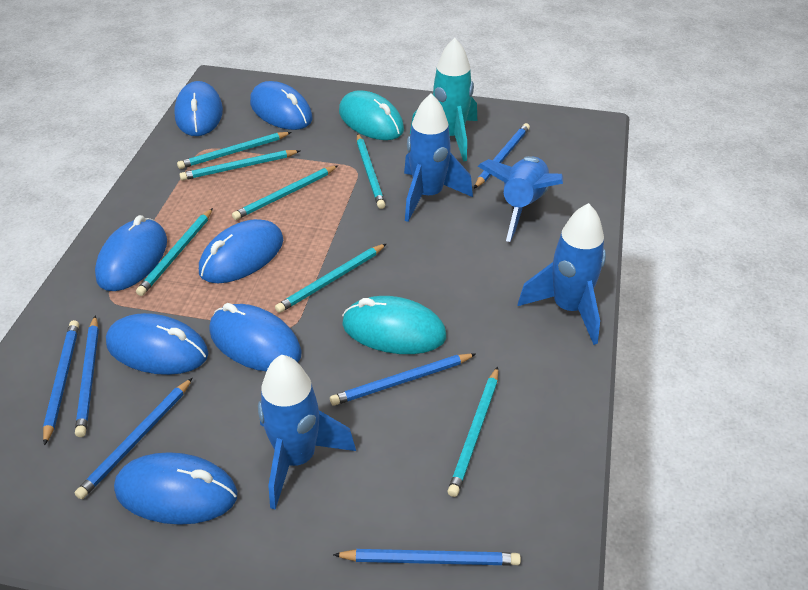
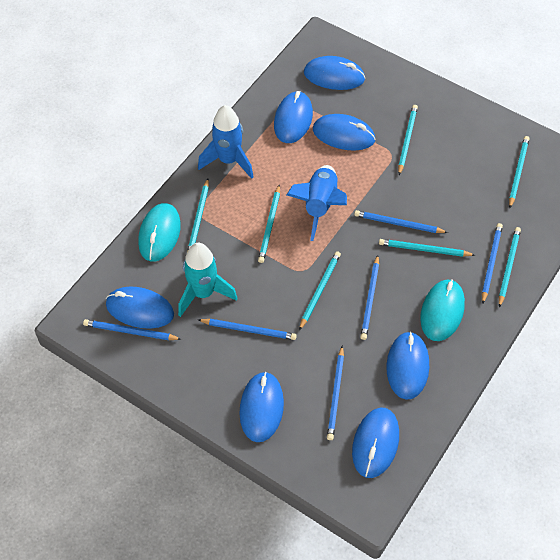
blue rocket: 4 -> 2

